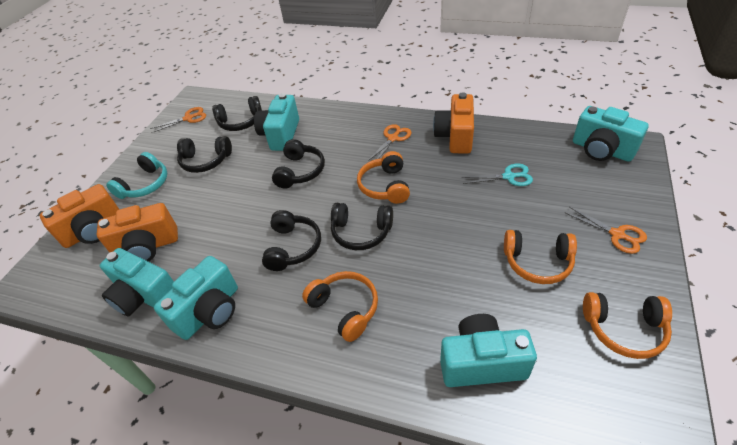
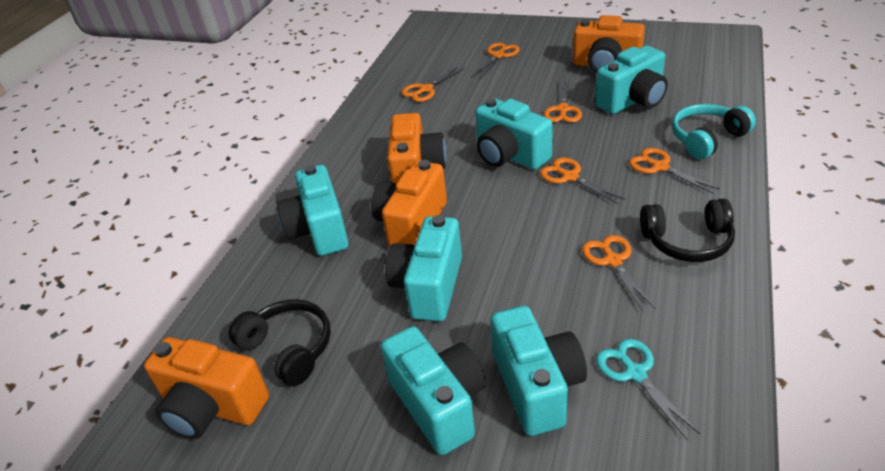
black headphones: 5 -> 2
orange camera: 3 -> 4
orange headphones: 4 -> 0
orange scissors: 3 -> 6
turquoise camera: 5 -> 6

